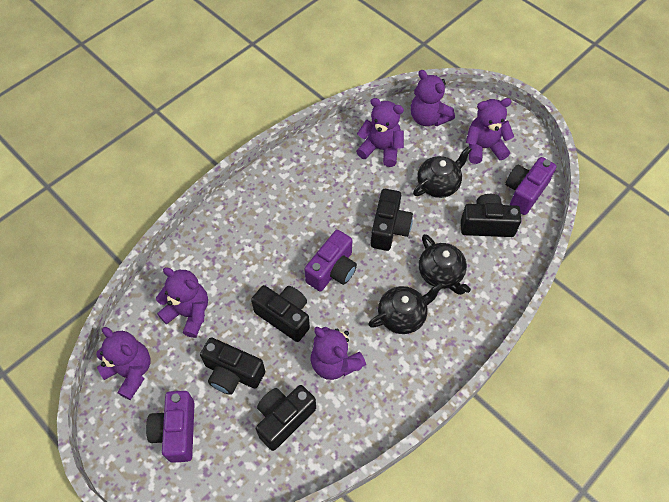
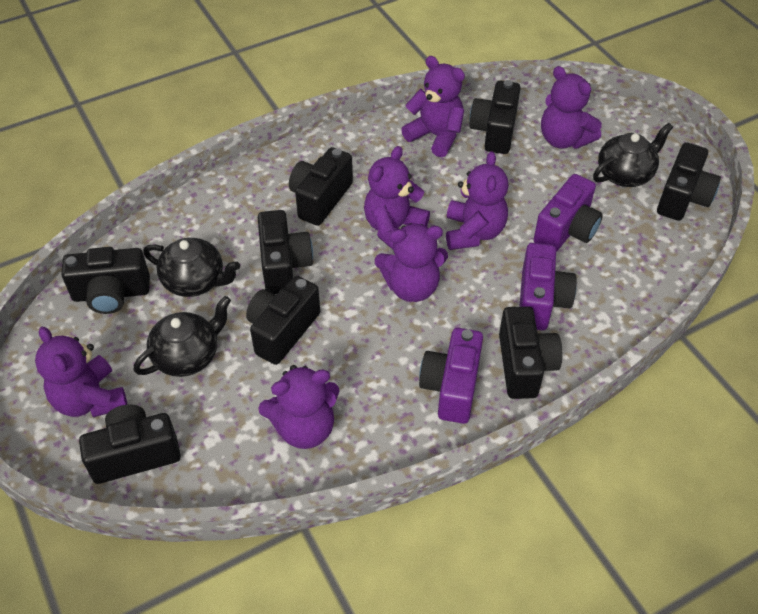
black camera: 5 -> 8
purple teddy bear: 6 -> 7

